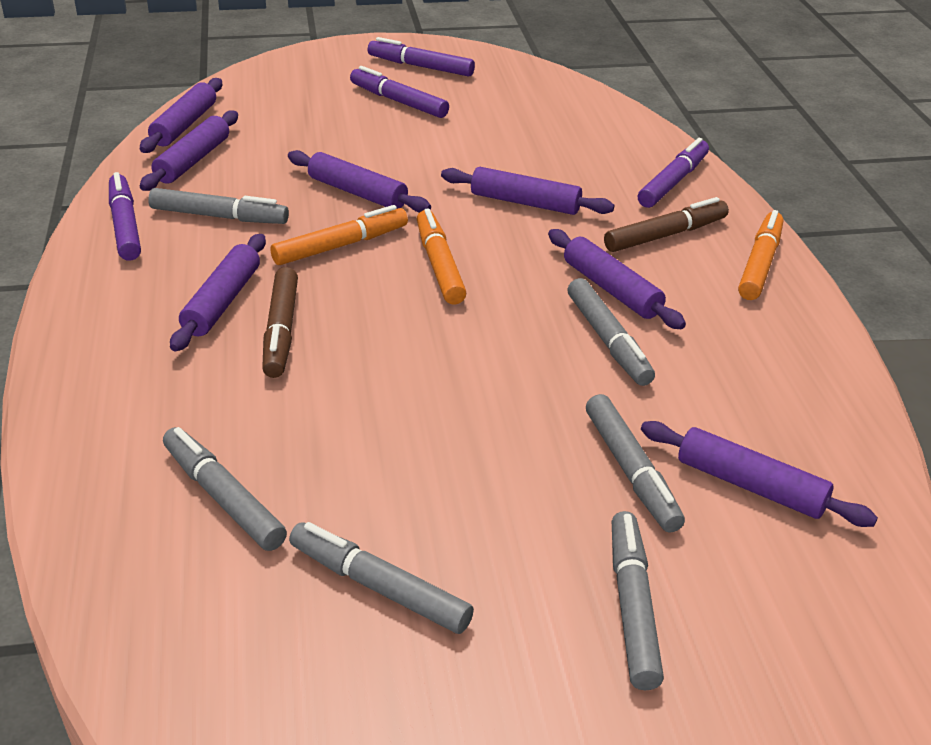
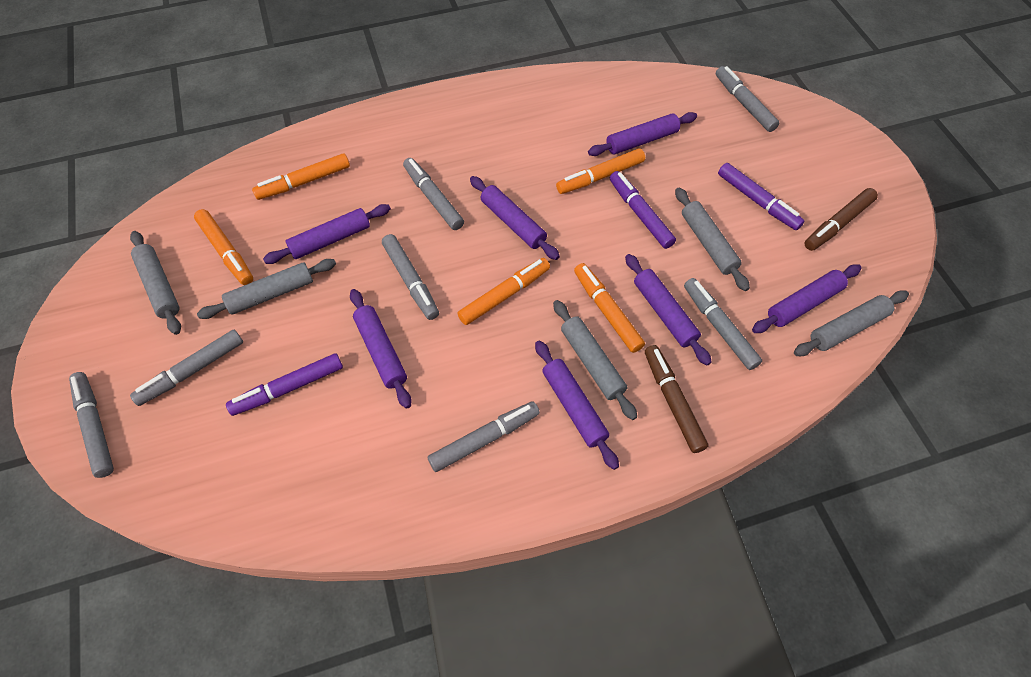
grey marker: 6 -> 7
grey rolling pin: 0 -> 5
orange marker: 3 -> 5
purple marker: 4 -> 3

